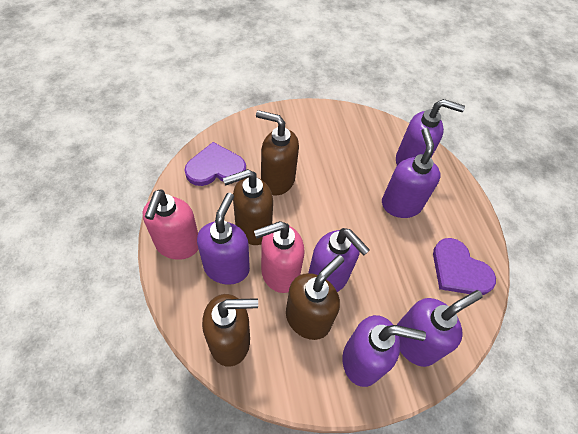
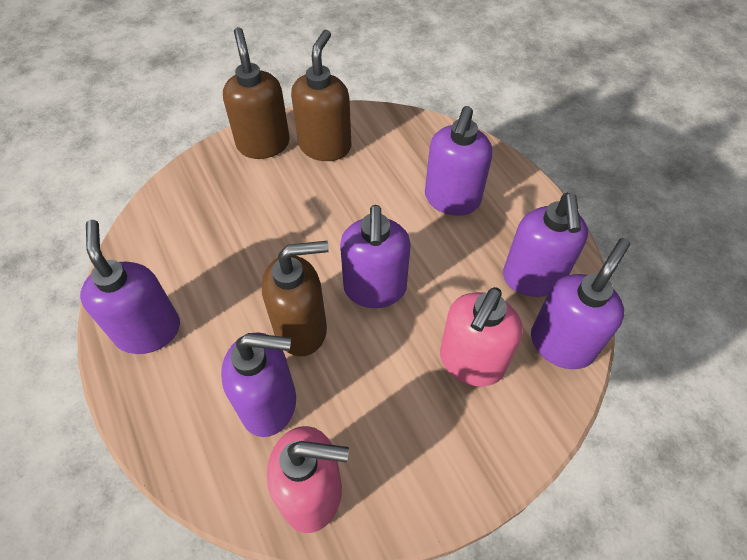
brown soap dispenser: 4 -> 3
purple heart: 2 -> 0

